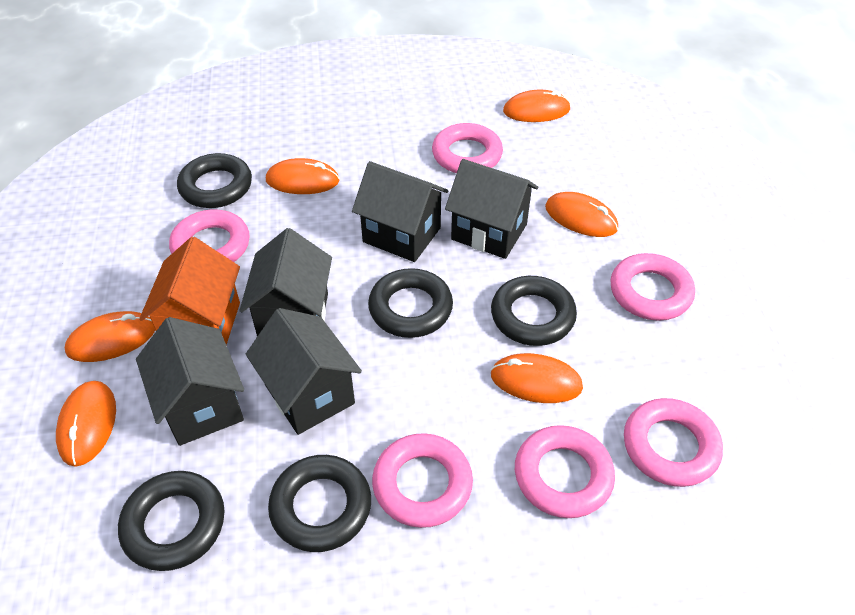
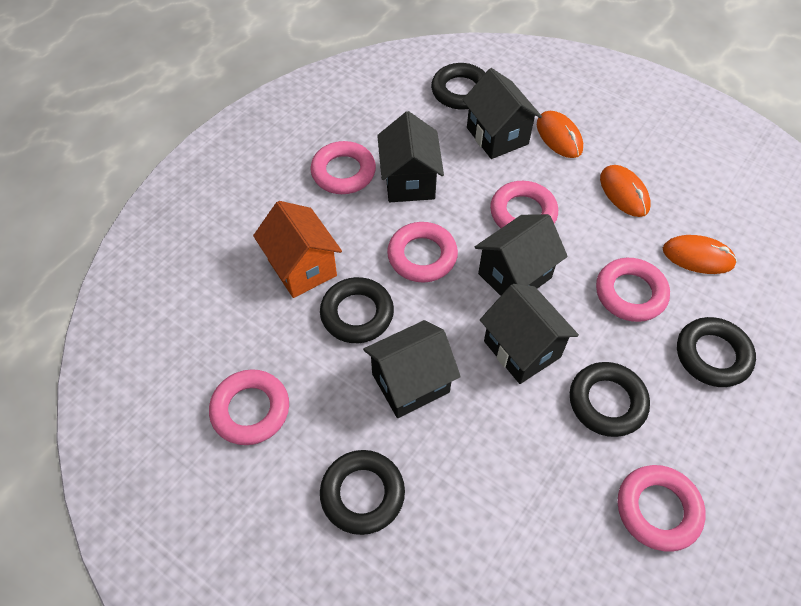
orange mouse: 6 -> 3

